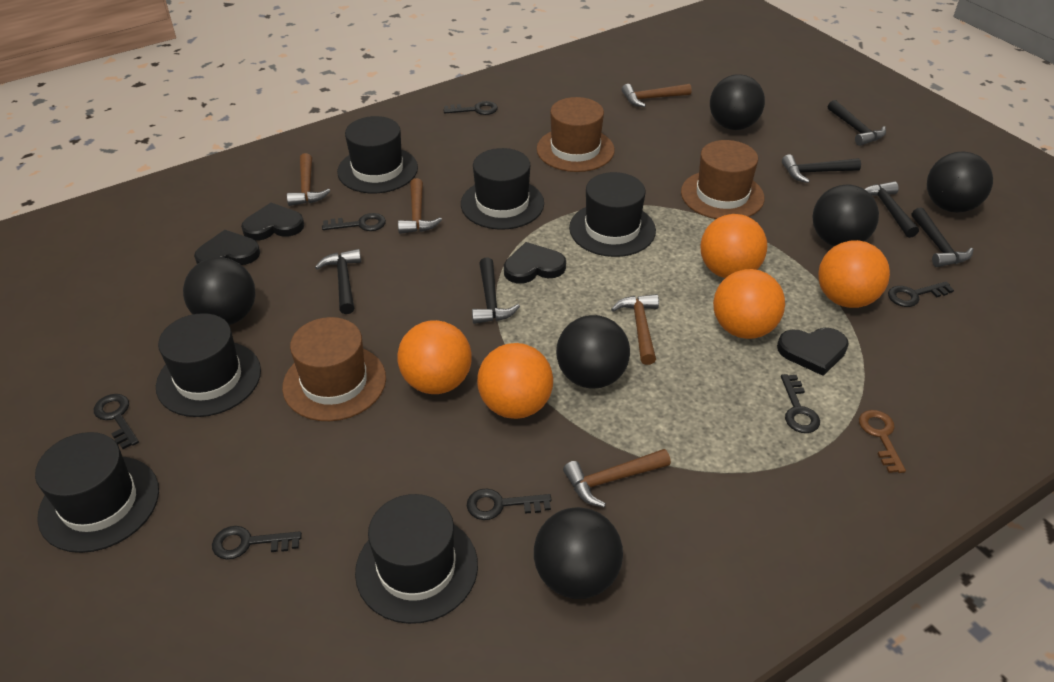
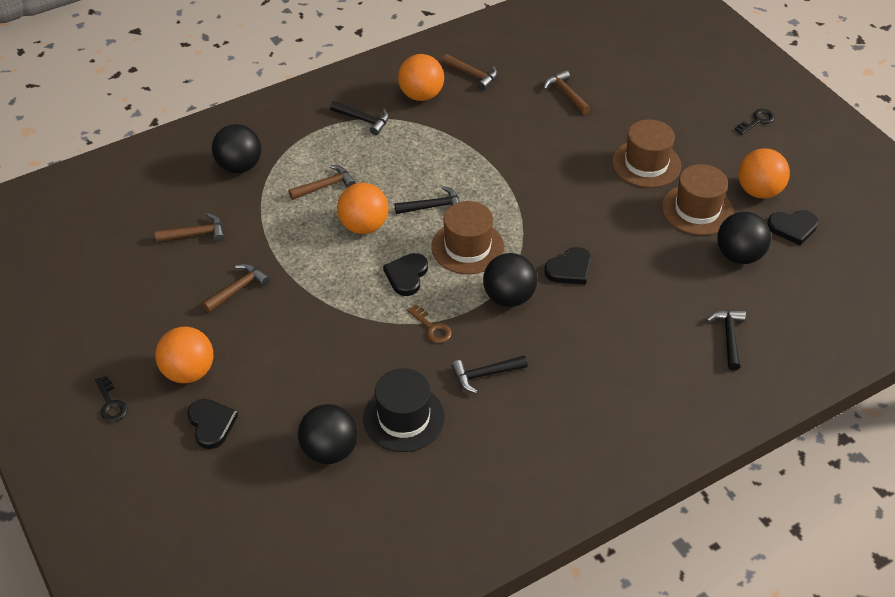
black ball: 6 -> 4
black hammer: 6 -> 4
black hat: 6 -> 1
black key: 7 -> 2
orange ball: 5 -> 4

